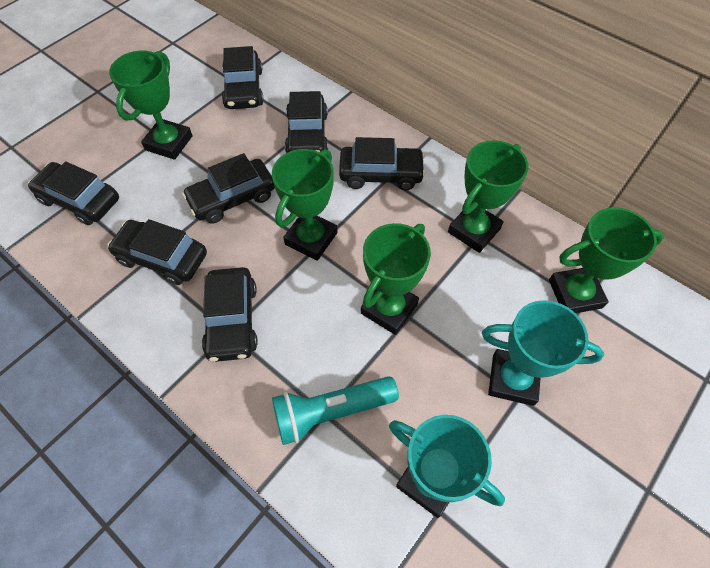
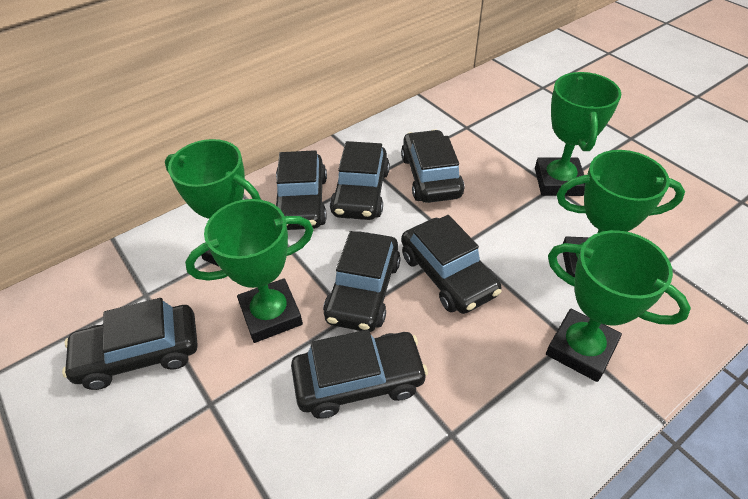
turquoise flashlight: 1 -> 0
turquoise trophy: 2 -> 0

